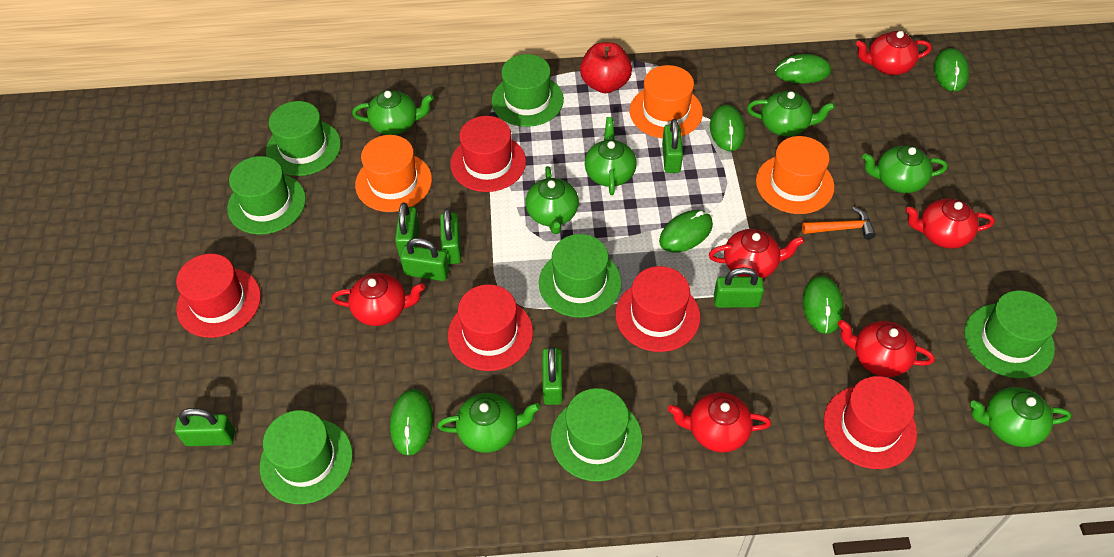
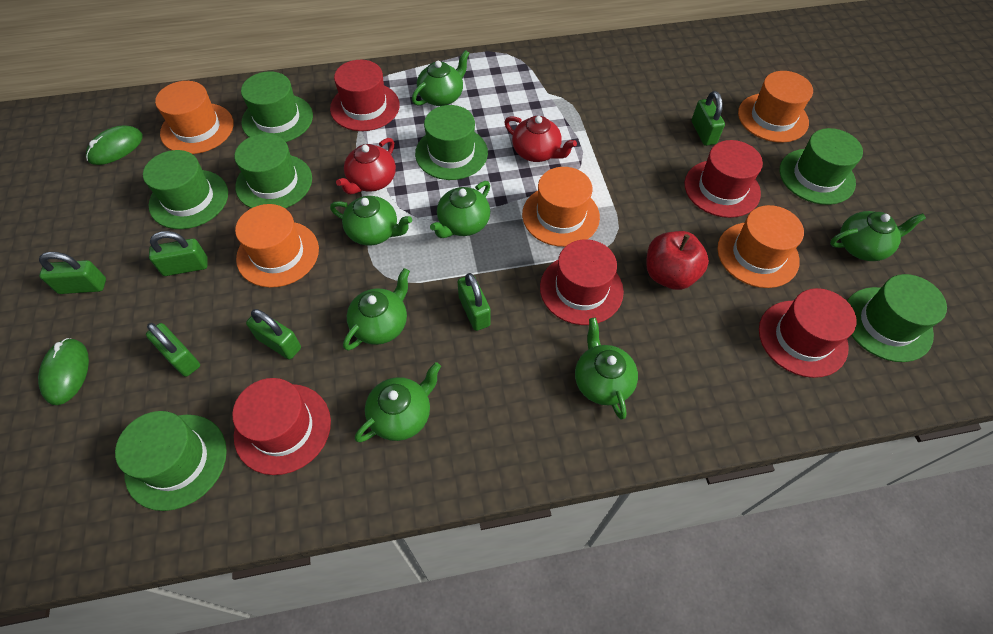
green mouse: 6 -> 2
green padlock: 7 -> 6
orange hammer: 1 -> 0
orange hat: 3 -> 5
red teapot: 6 -> 2

